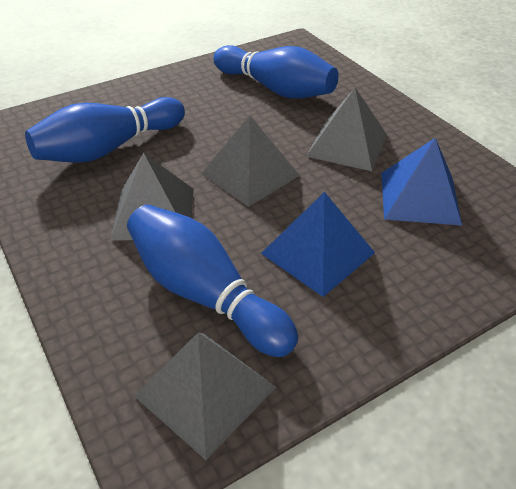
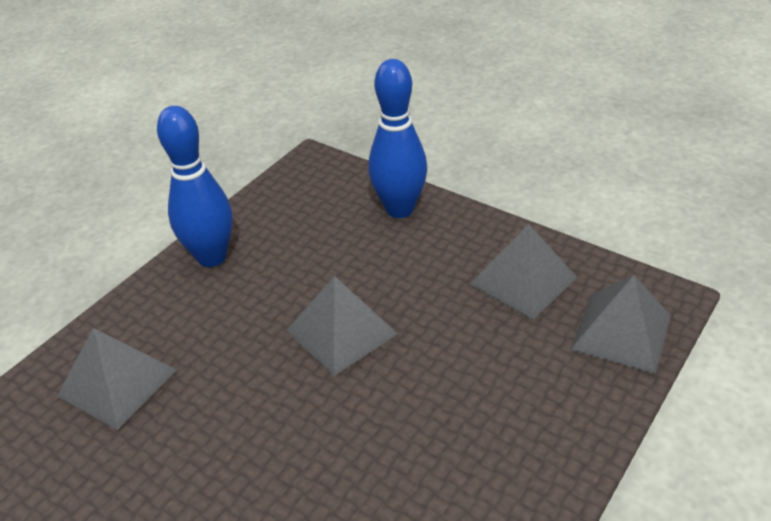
blue bowling pin: 3 -> 2
blue pyramid: 2 -> 0

